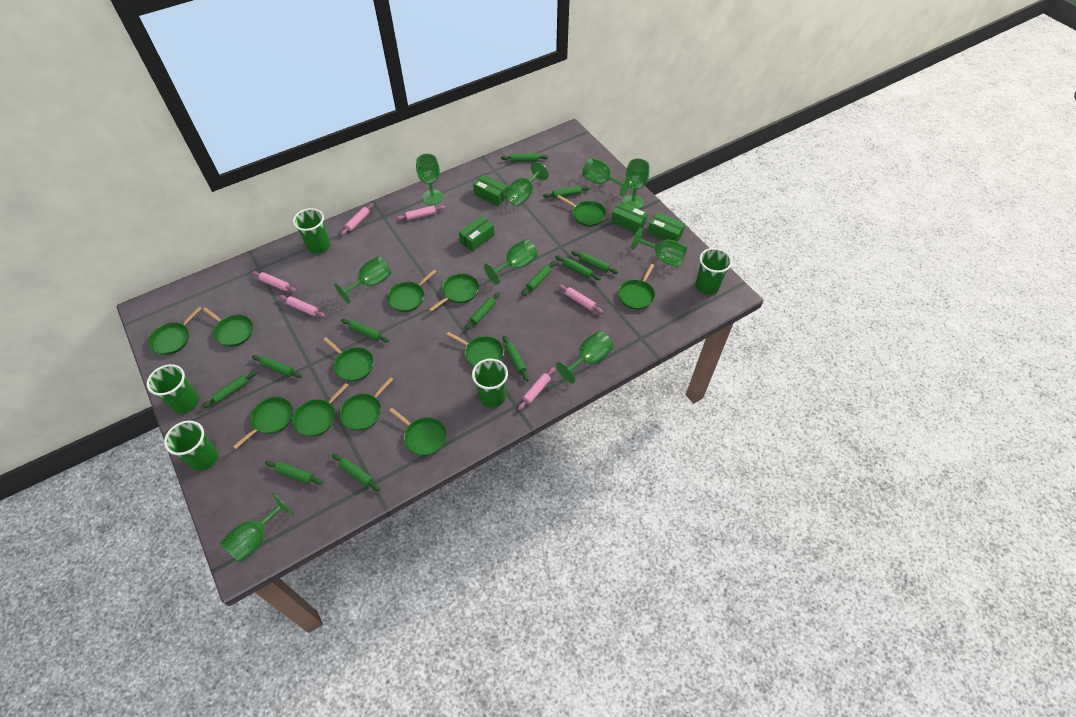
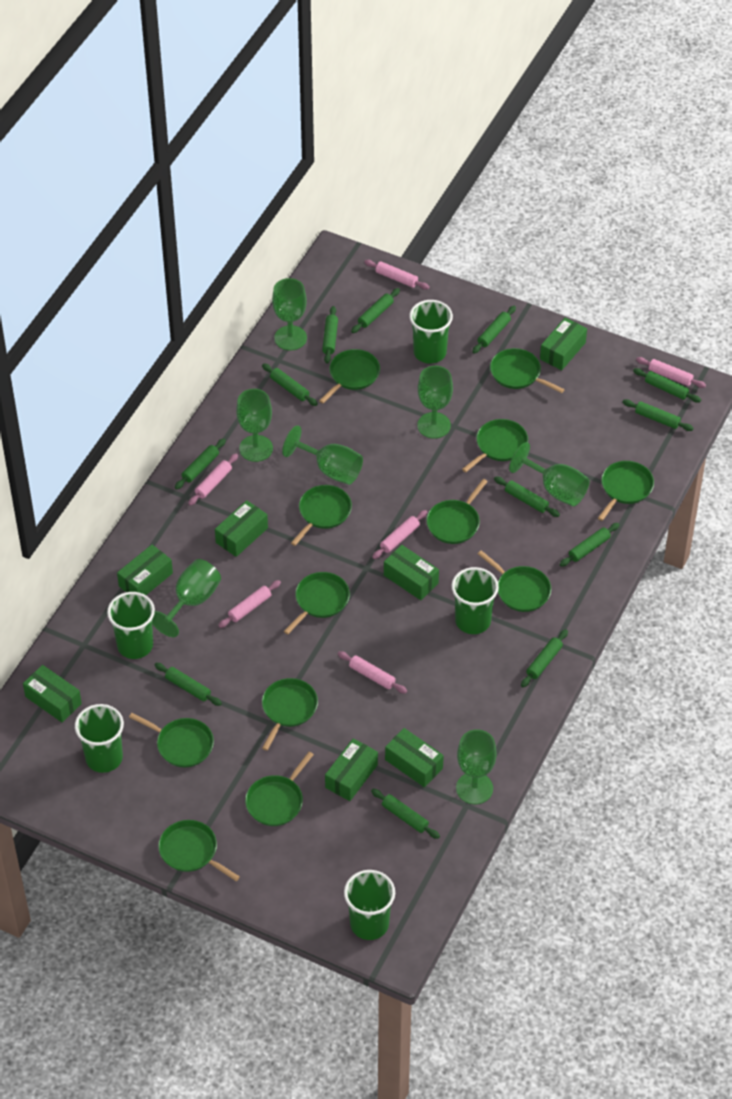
green box: 4 -> 7
green goblet: 9 -> 7

